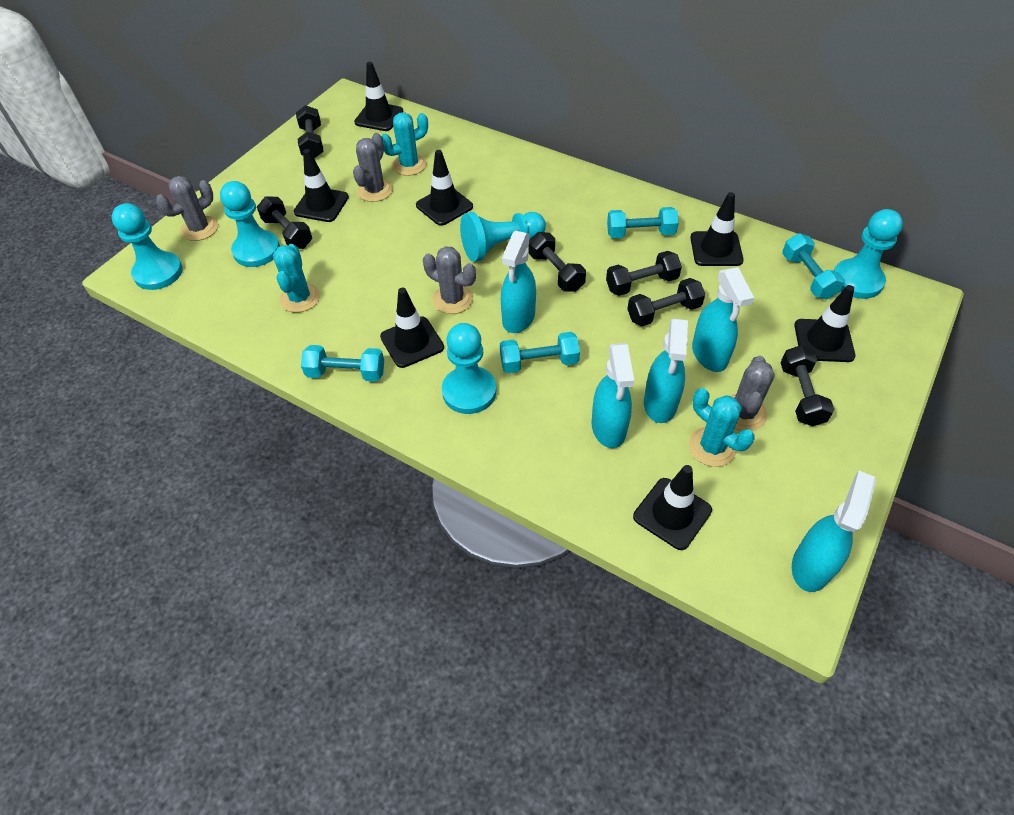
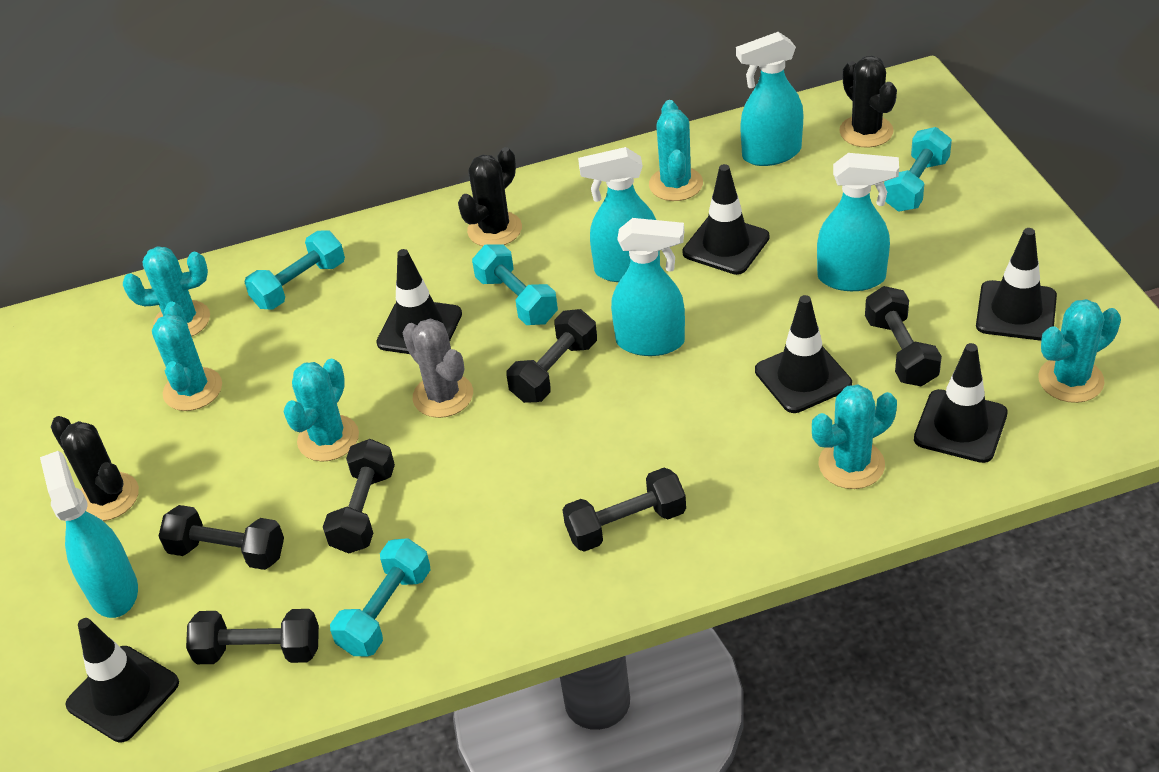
black cactus: 0 -> 3
black traffic cone: 7 -> 6
grey cactus: 4 -> 1
turquoise cactus: 3 -> 6
turquoise pawn: 5 -> 0

